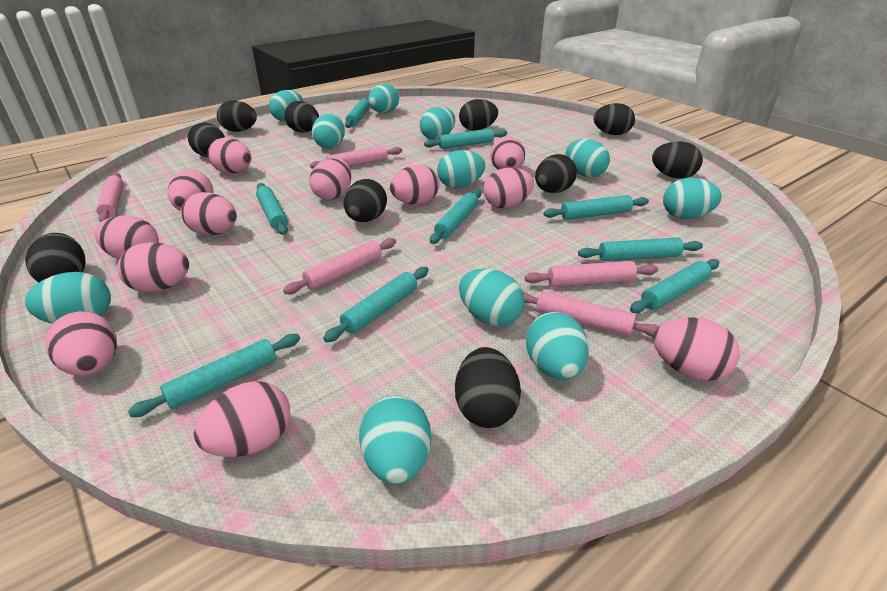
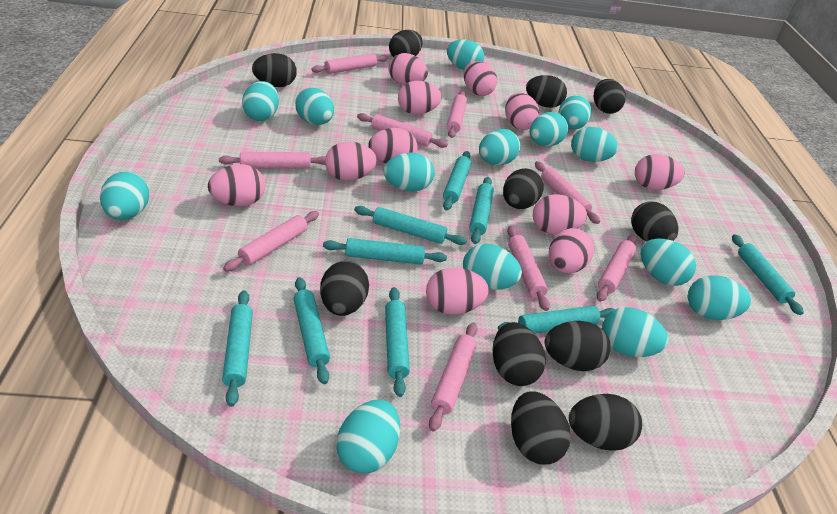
black egg: 10 -> 11
pink egg: 12 -> 11
pink rolling pin: 5 -> 9
turquoise egg: 11 -> 14

